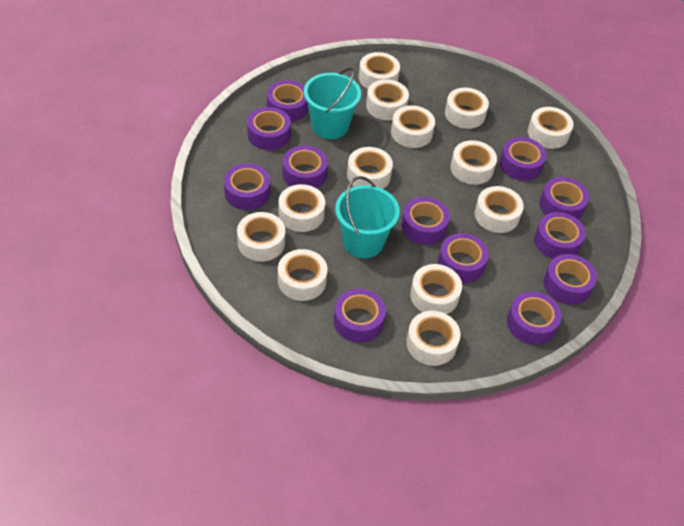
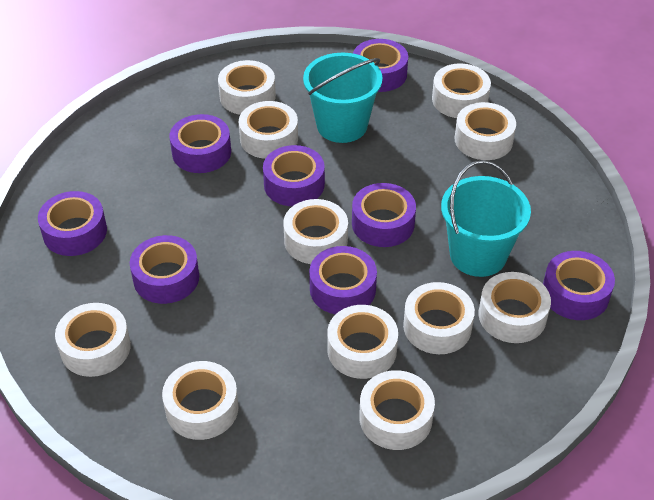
purple tape: 12 -> 8
white tape: 13 -> 11

